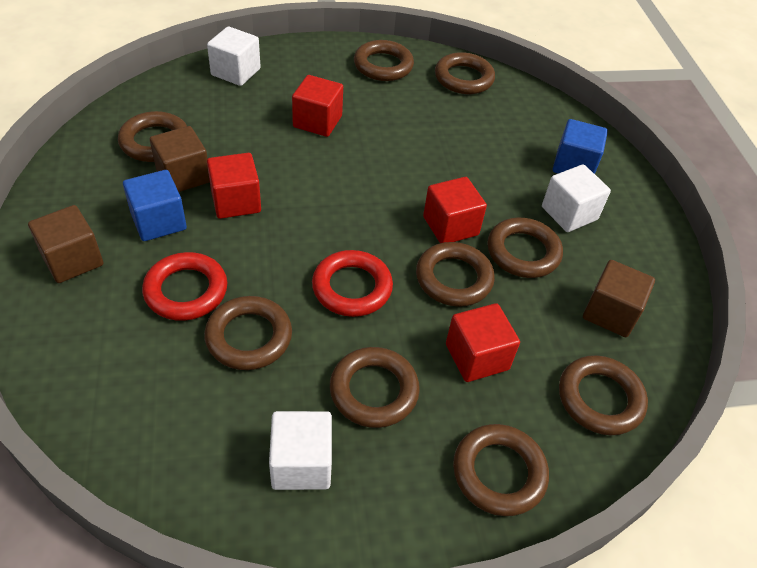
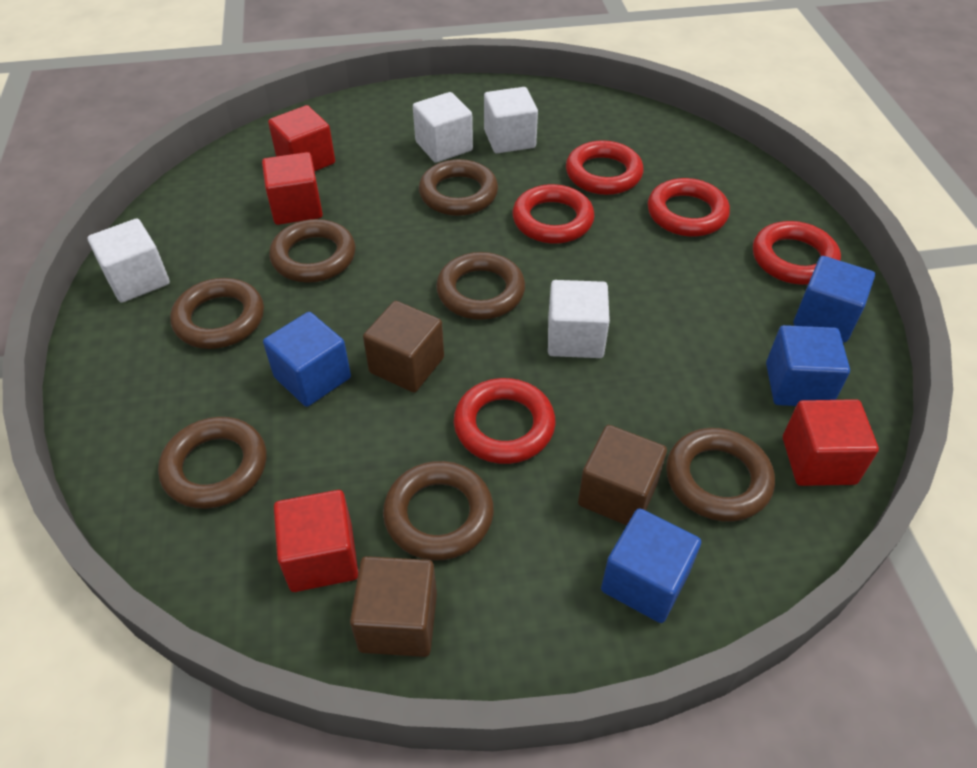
blue cube: 2 -> 4
brown ring: 9 -> 7
red ring: 2 -> 5
white cube: 3 -> 4

